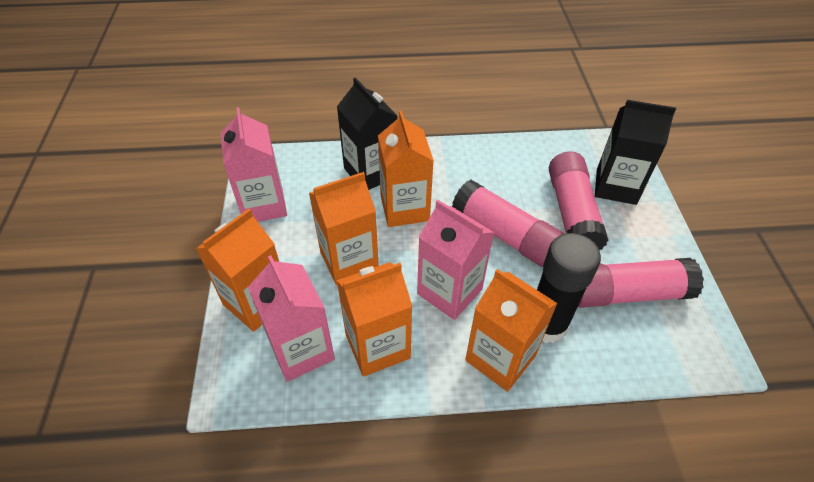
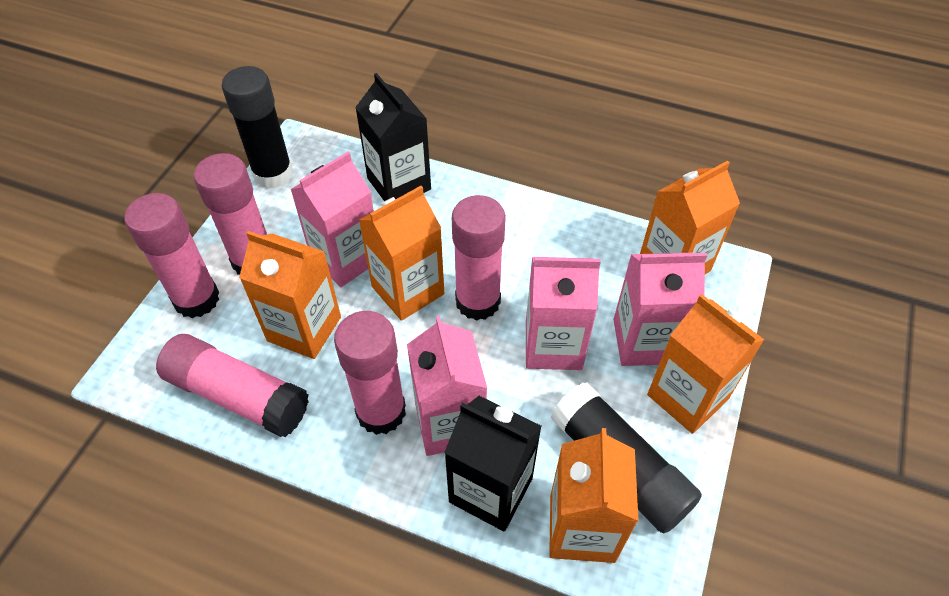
black glue stick: 1 -> 2
pink carton: 3 -> 4
pink glue stick: 3 -> 5

